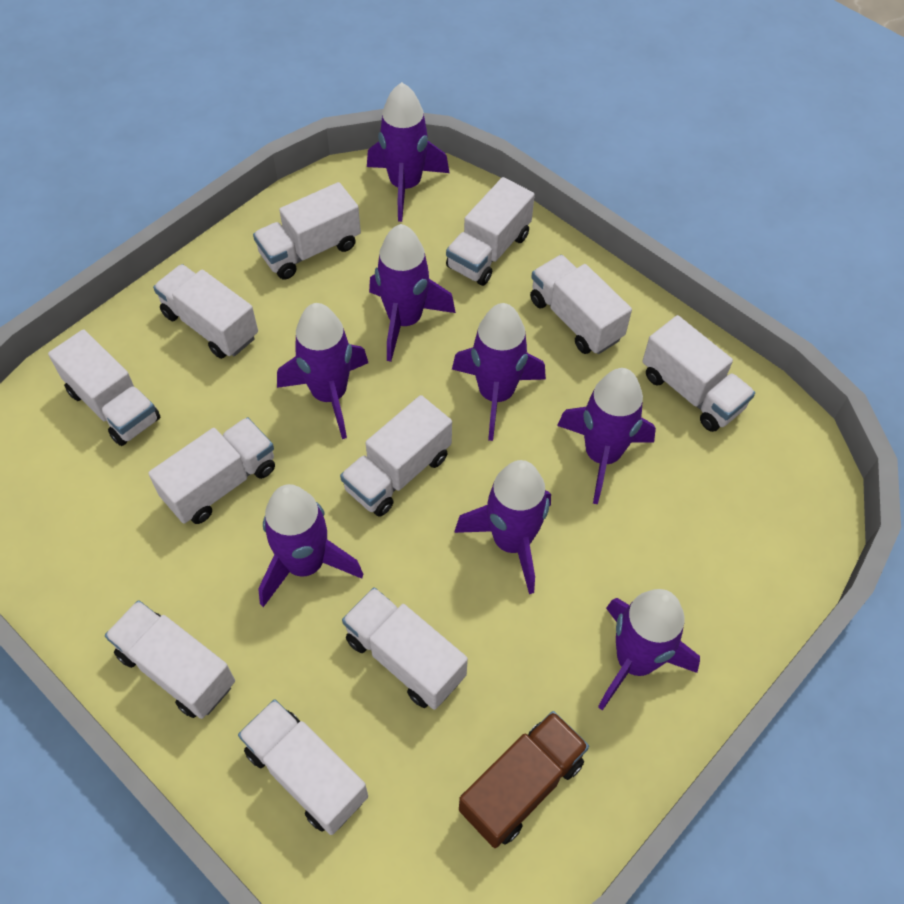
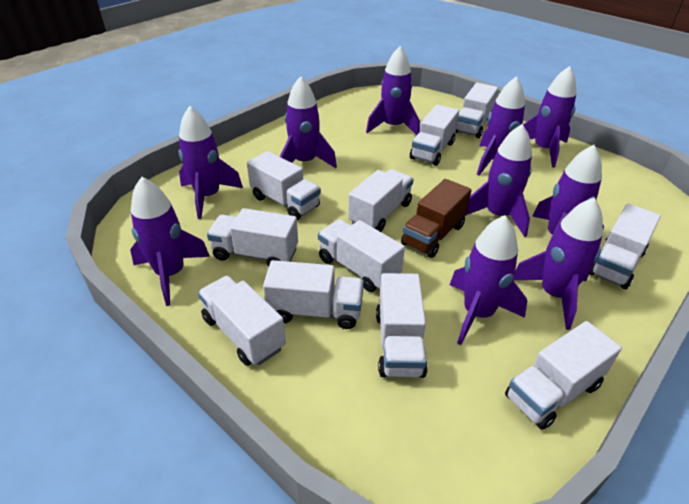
purple rocket: 8 -> 10

